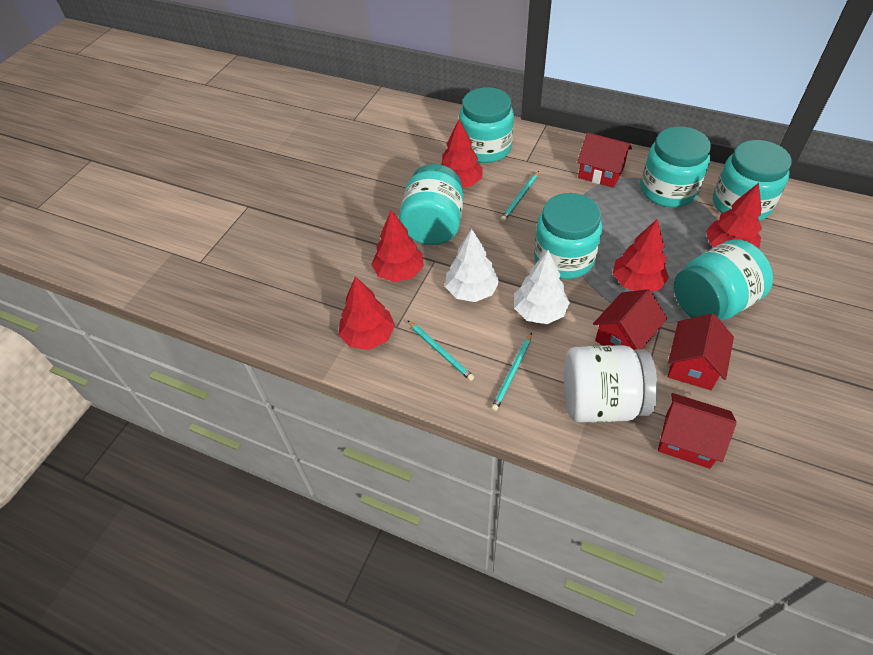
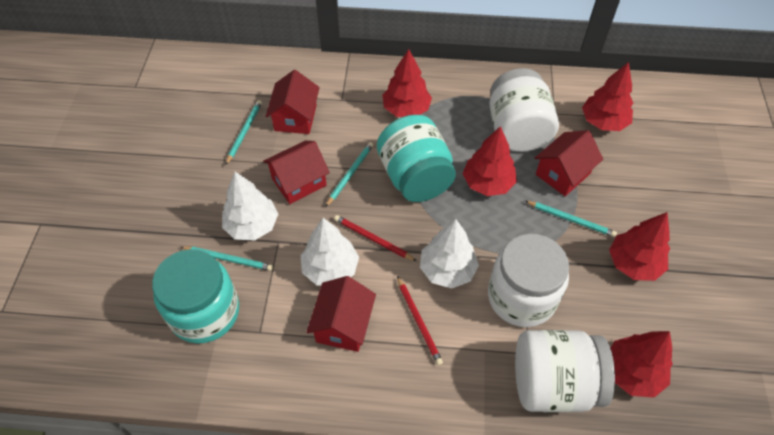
red pencil: 0 -> 2
turquoise jar: 6 -> 2
turquoise pencil: 3 -> 4
white jar: 1 -> 3
white tree: 2 -> 3

